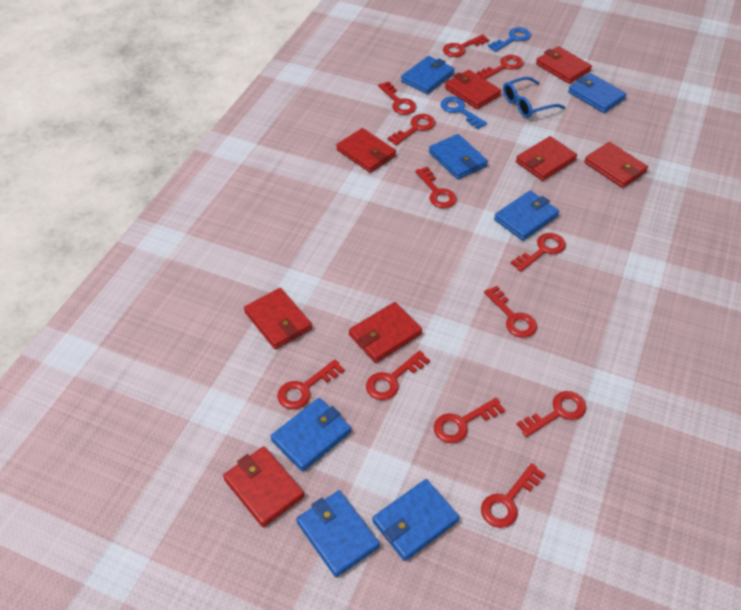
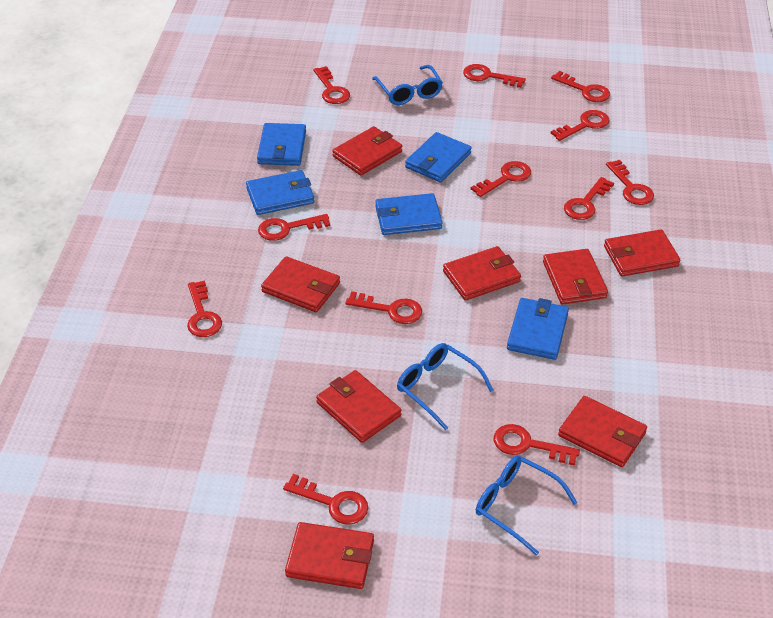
blue glasses: 1 -> 3
blue key: 2 -> 0
blue wallet: 7 -> 5

